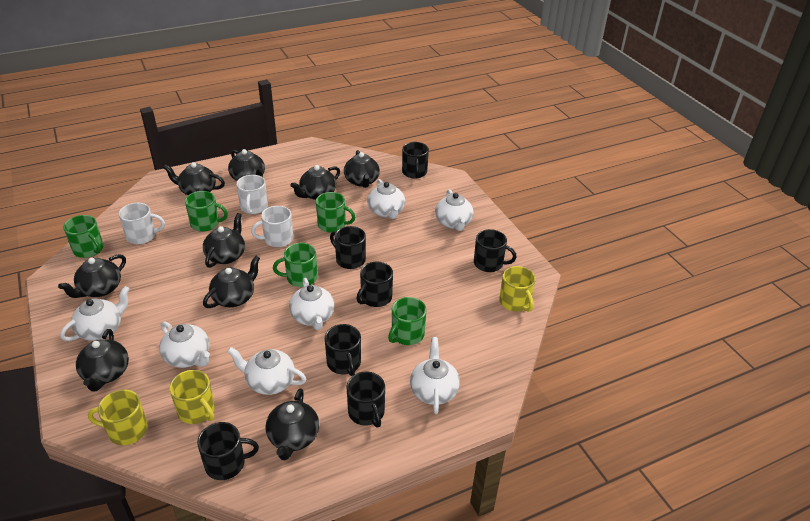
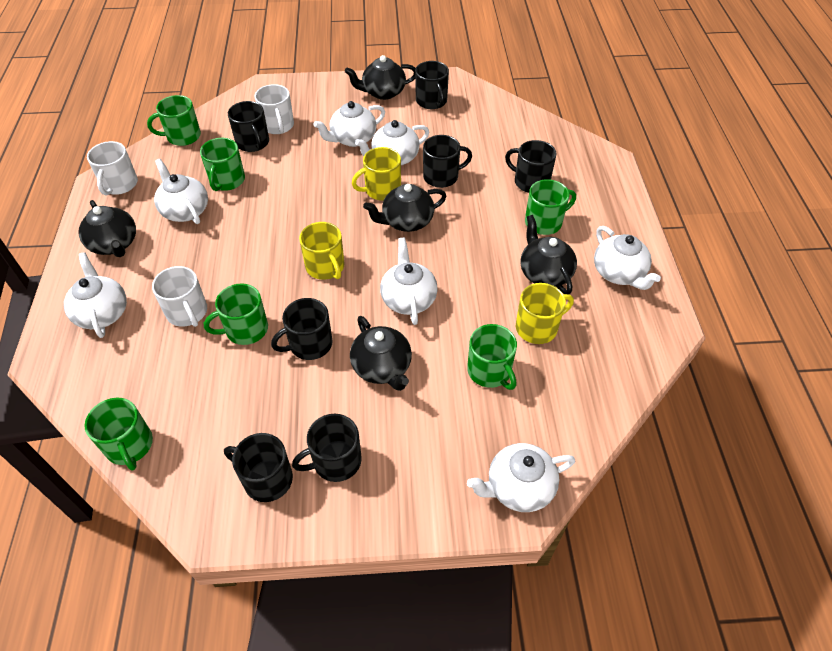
black teapot: 9 -> 5
green mug: 5 -> 6

